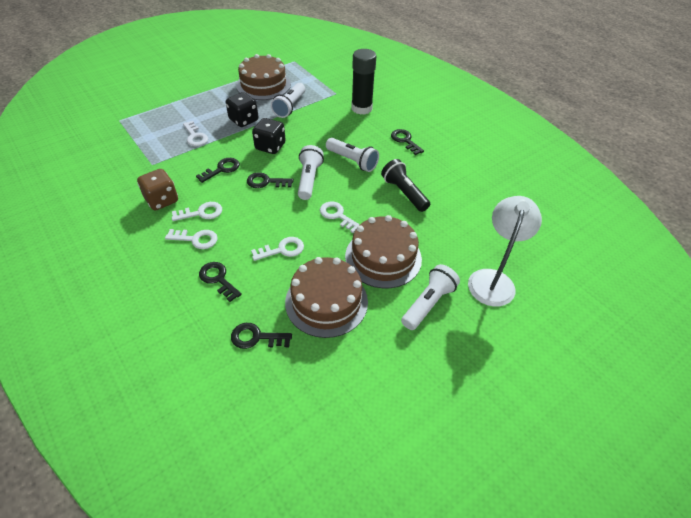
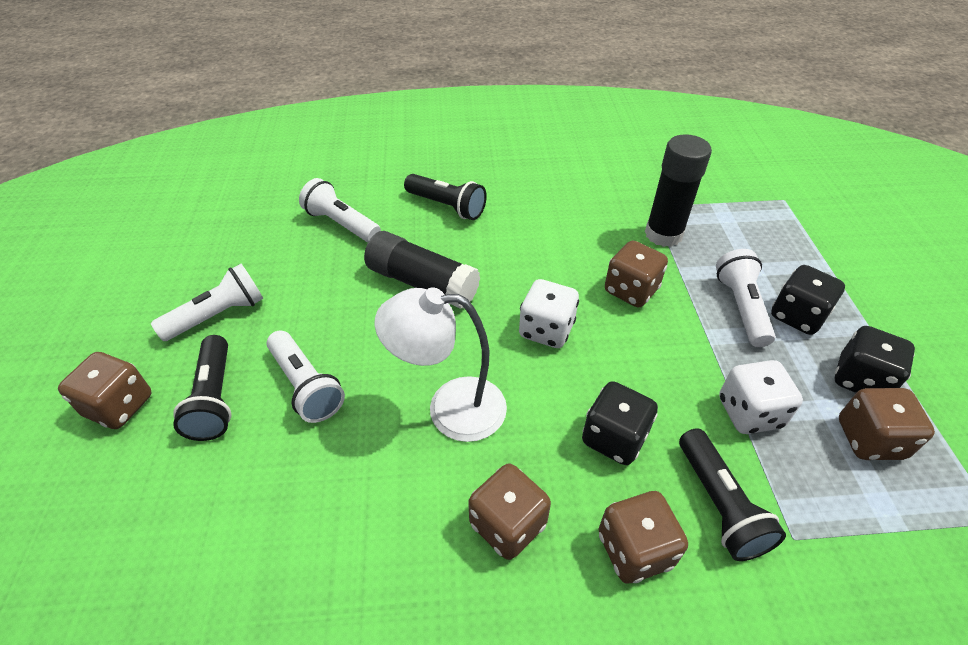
black dice: 2 -> 3
black flashlight: 1 -> 3
black glue stick: 1 -> 2
black key: 5 -> 0
brown cake: 3 -> 0
brown dice: 1 -> 5
white dice: 0 -> 2
white key: 5 -> 0

